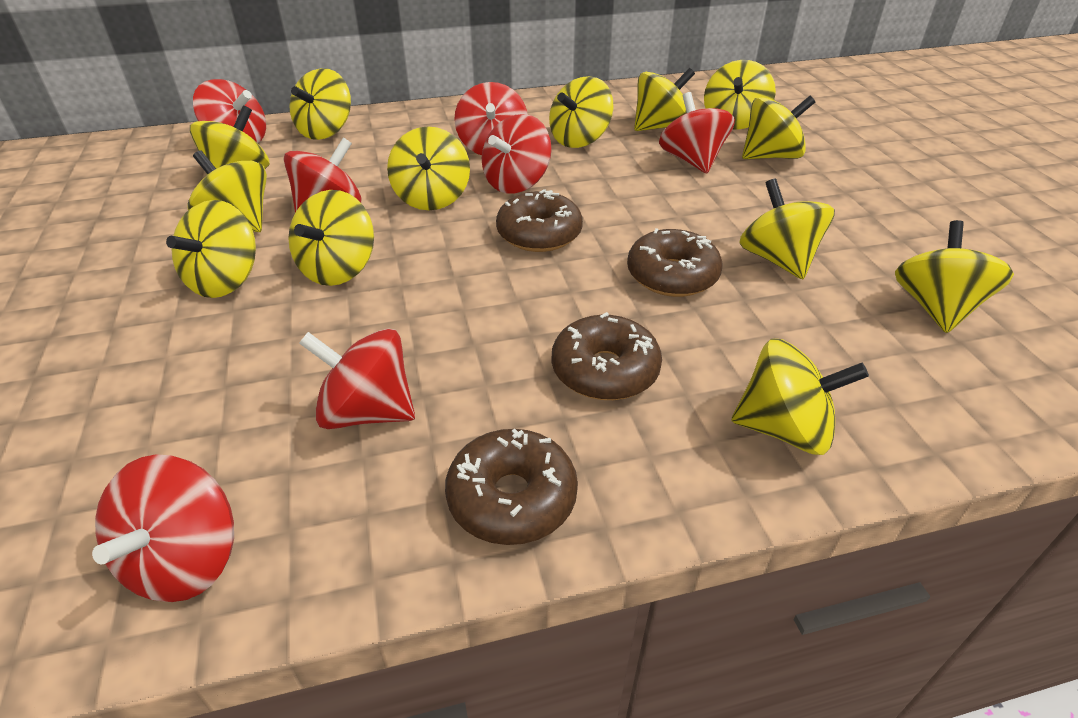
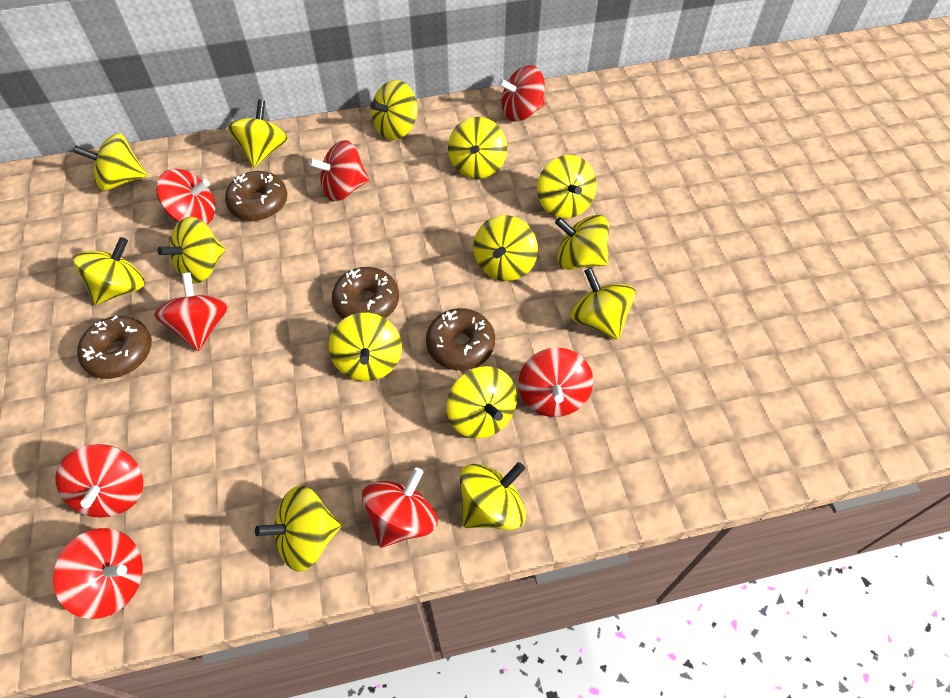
red spinning top: 7 -> 8
yellow spinning top: 13 -> 14

